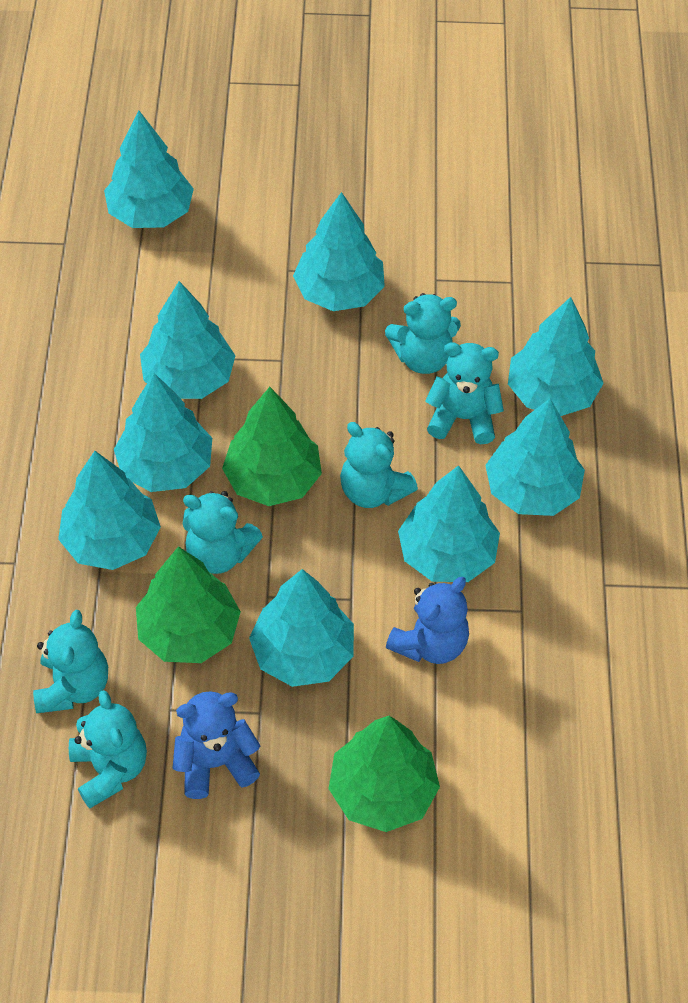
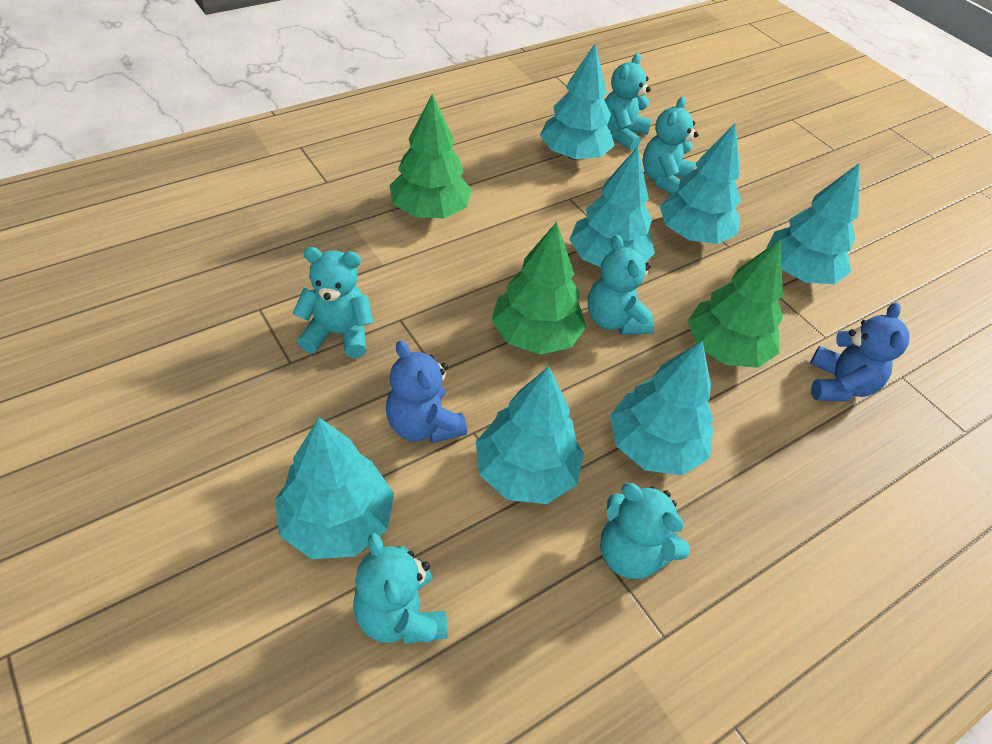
turquoise tree: 9 -> 7

